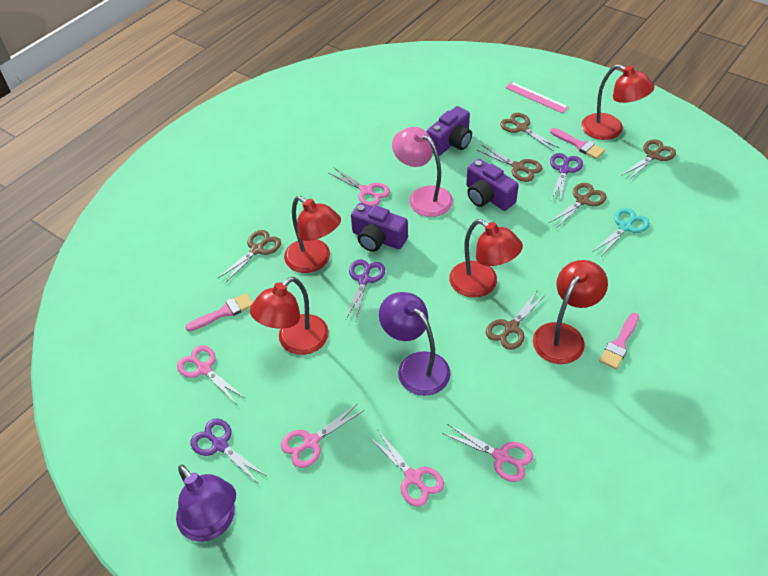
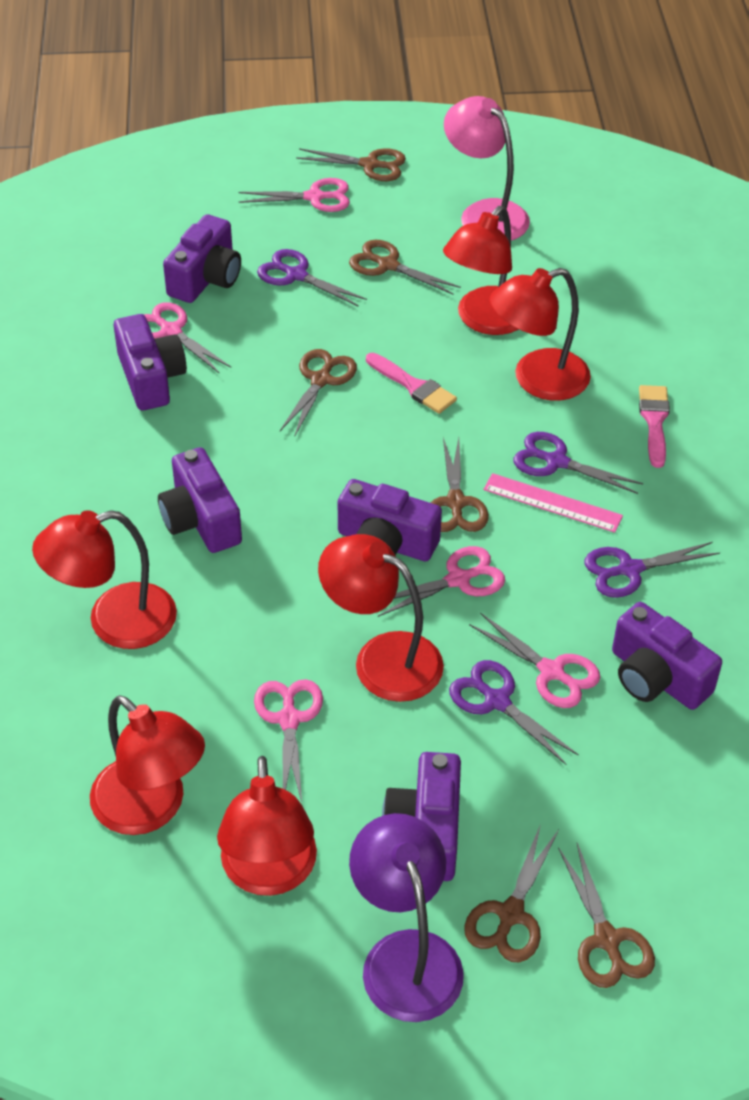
pink brush: 3 -> 2
purple camera: 3 -> 6
purple lamp: 2 -> 1
purple scissors: 3 -> 4
red lamp: 5 -> 6
turquoise scissors: 1 -> 0

